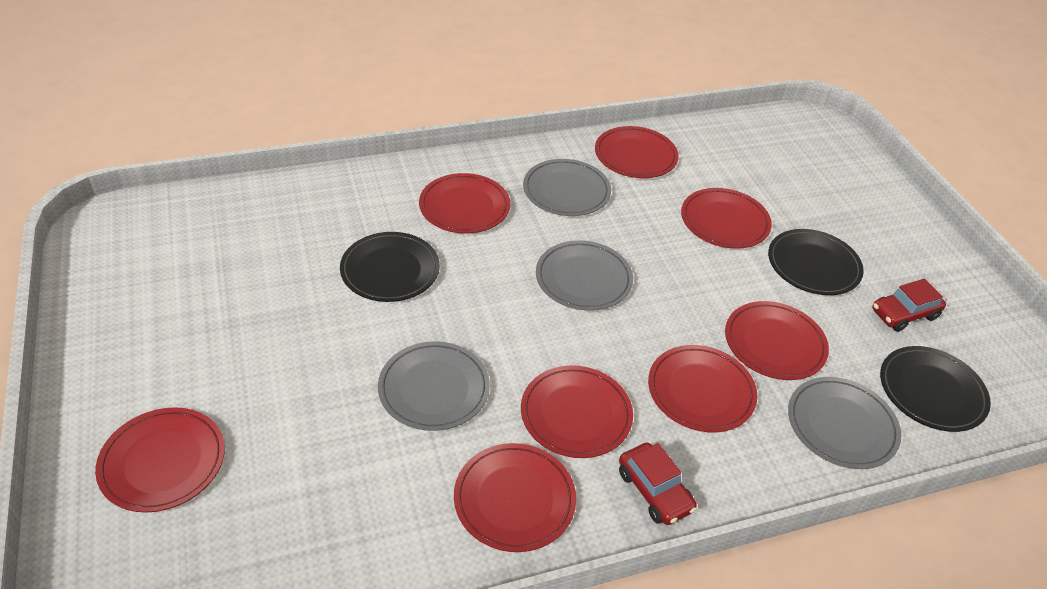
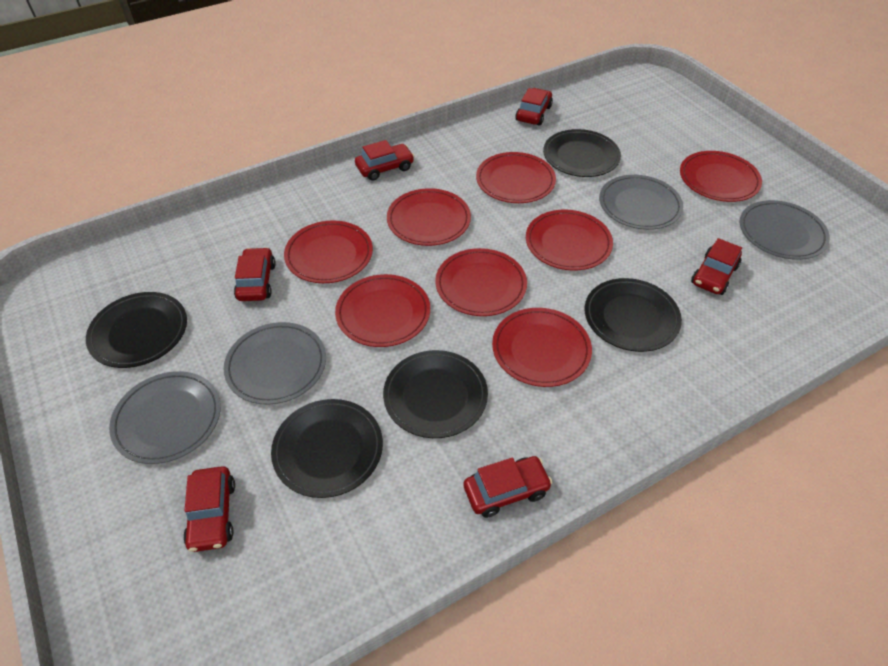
black plate: 3 -> 5
red car: 2 -> 6

